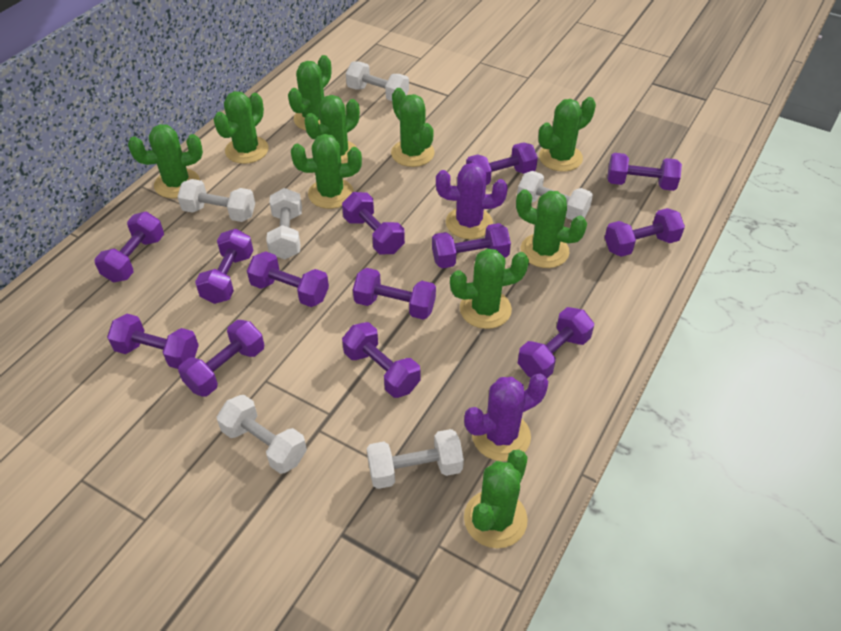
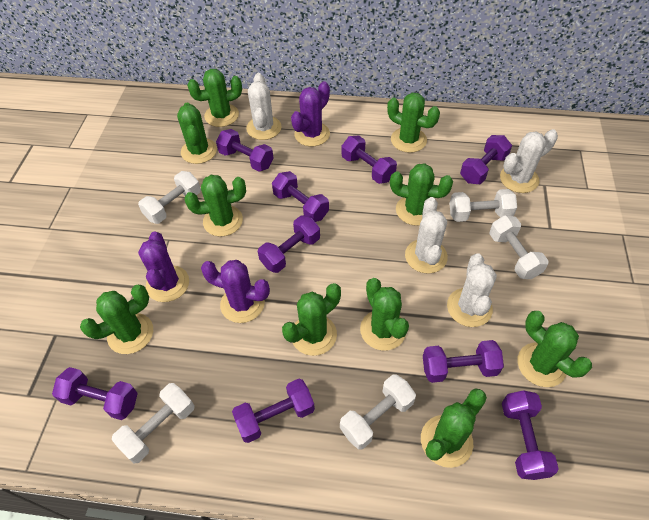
purple cactus: 2 -> 3
purple dumbbell: 13 -> 9
white cactus: 0 -> 4
white dumbbell: 6 -> 5

